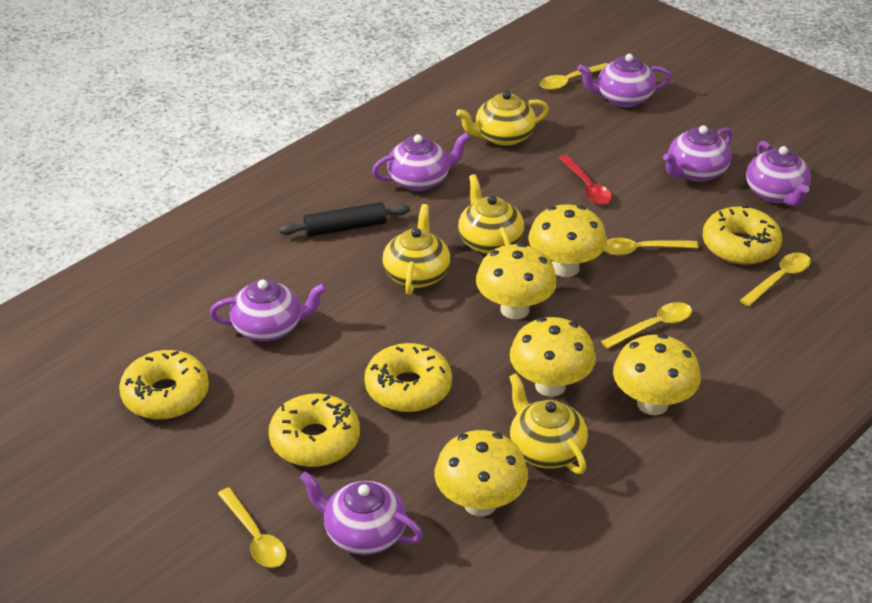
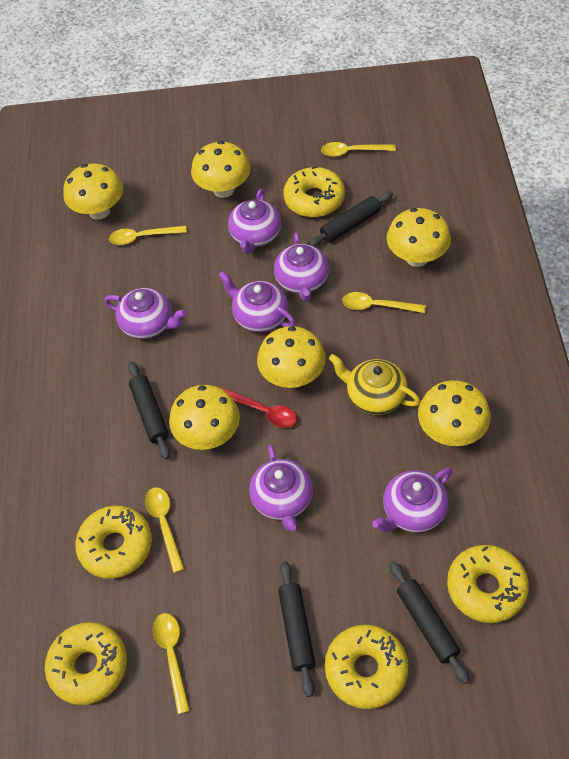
black rolling pin: 1 -> 4
yellow donut: 4 -> 5
yellow mushroom: 5 -> 6
yellow teapot: 4 -> 1

